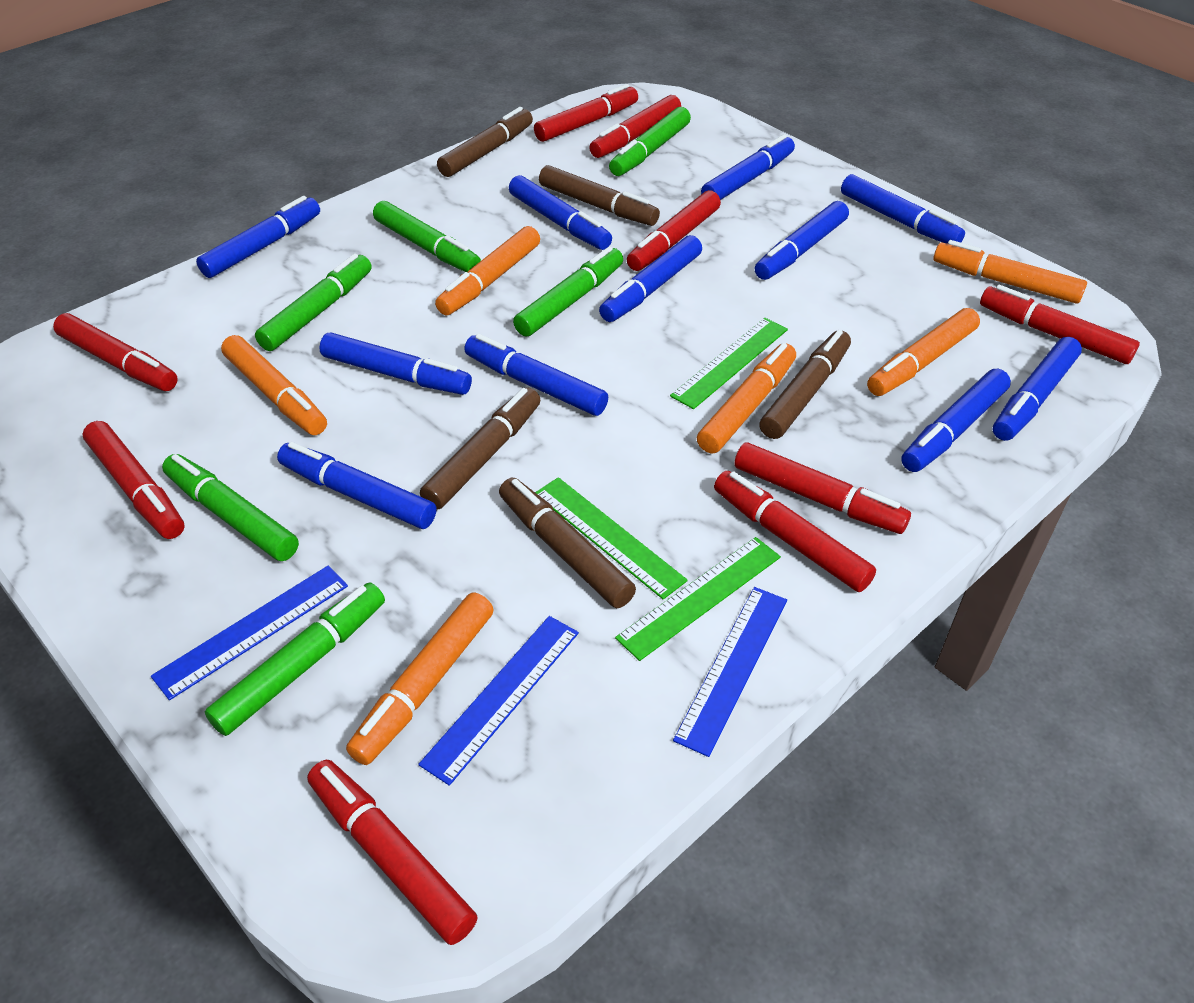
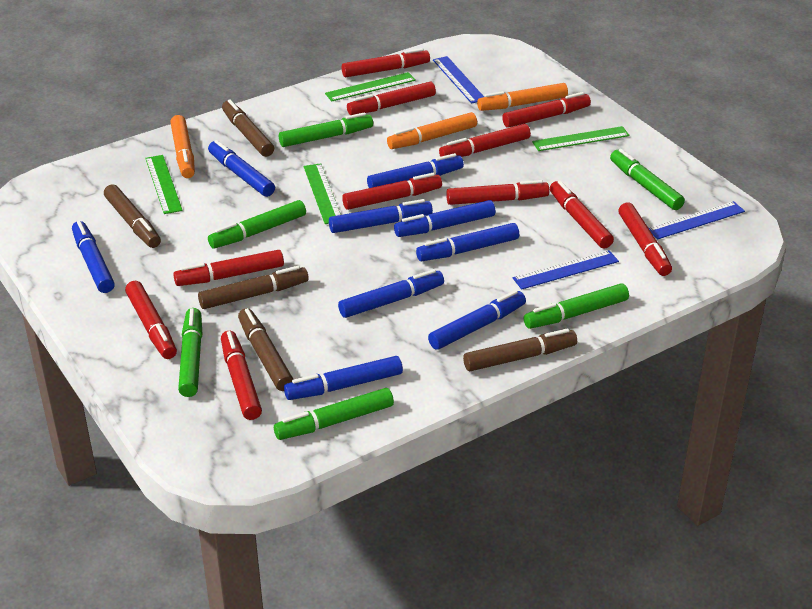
blue marker: 11 -> 9
green ruler: 3 -> 4
orange marker: 6 -> 3
red marker: 9 -> 11

